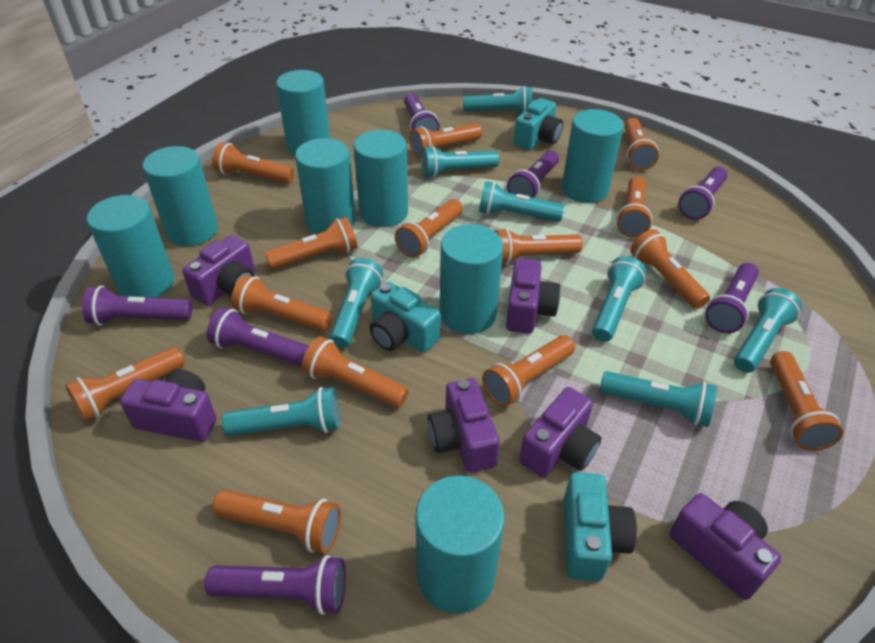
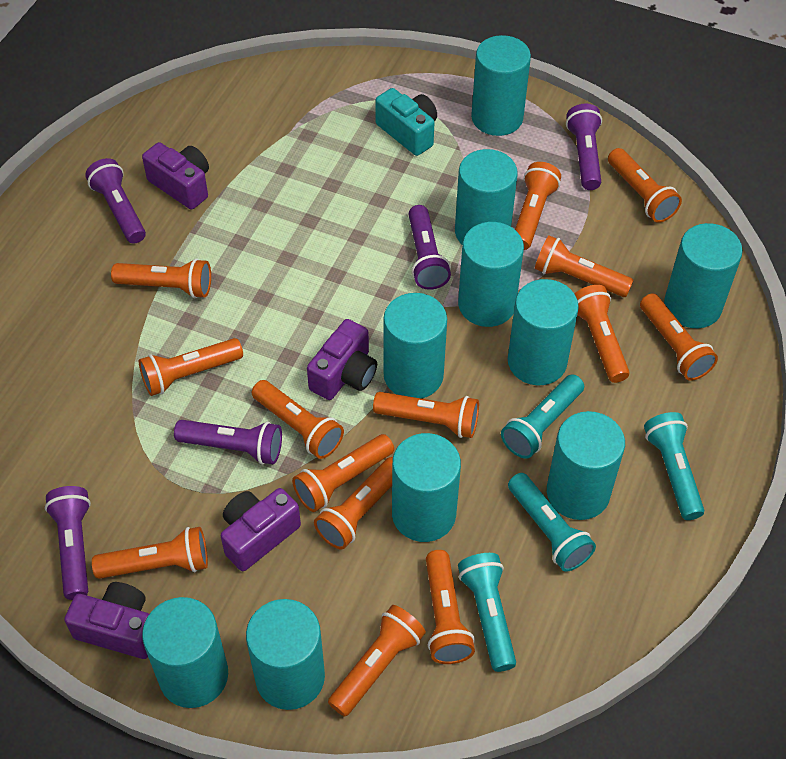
purple camera: 6 -> 4
purple flashlight: 7 -> 5
turquoise camera: 3 -> 1
turquoise cylinder: 8 -> 10
turquoise flashlight: 8 -> 4

